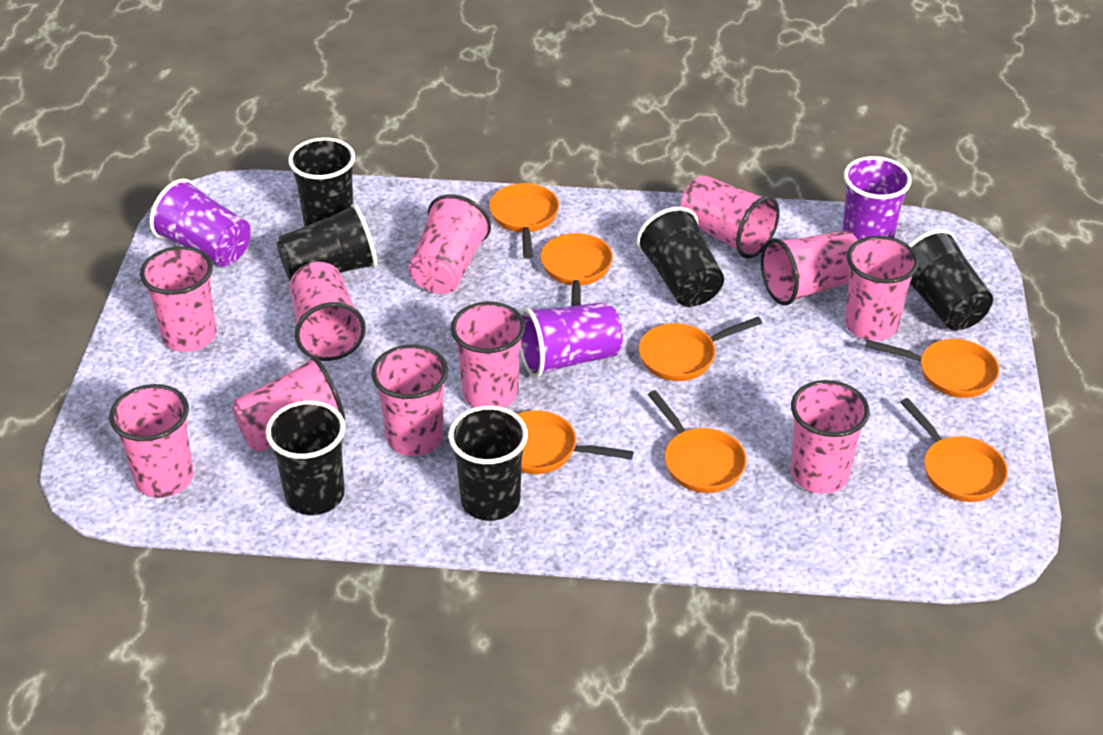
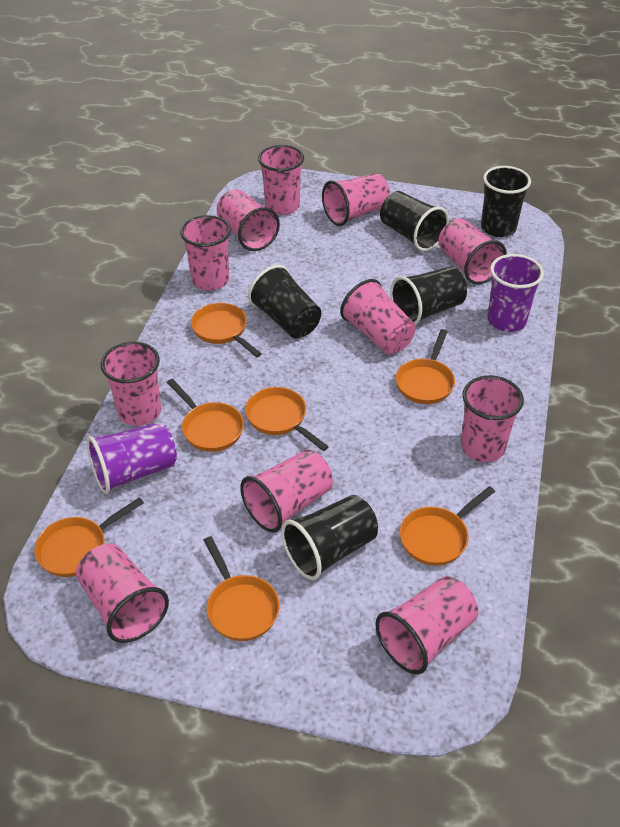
black cup: 6 -> 5
purple cup: 3 -> 2

